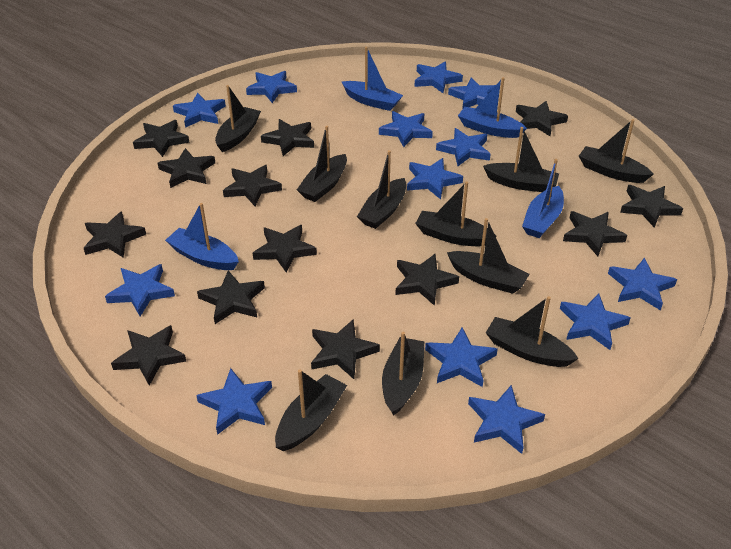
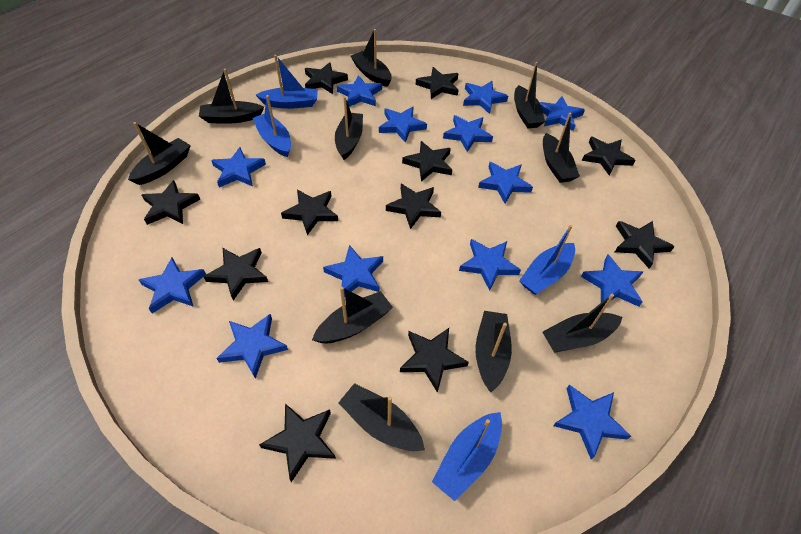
black star: 13 -> 11

